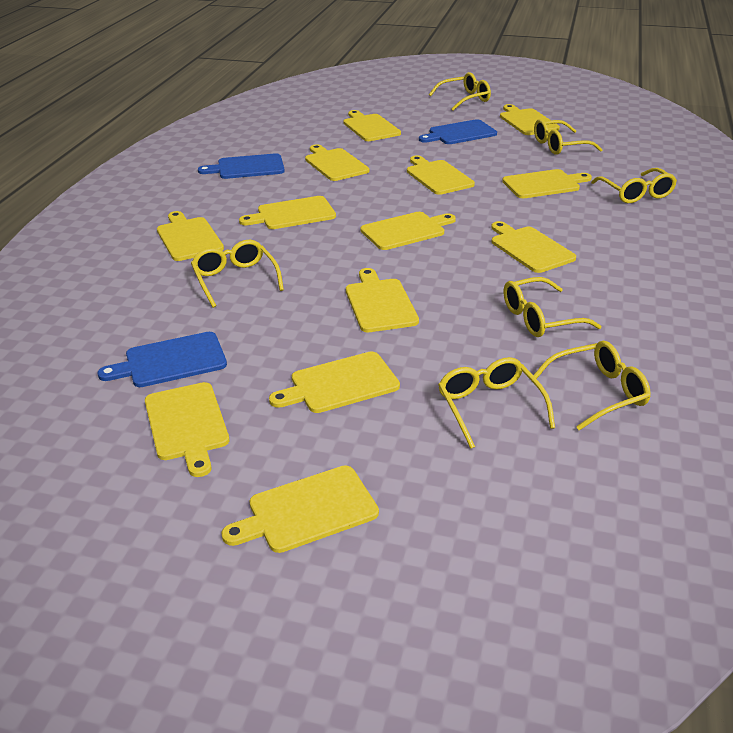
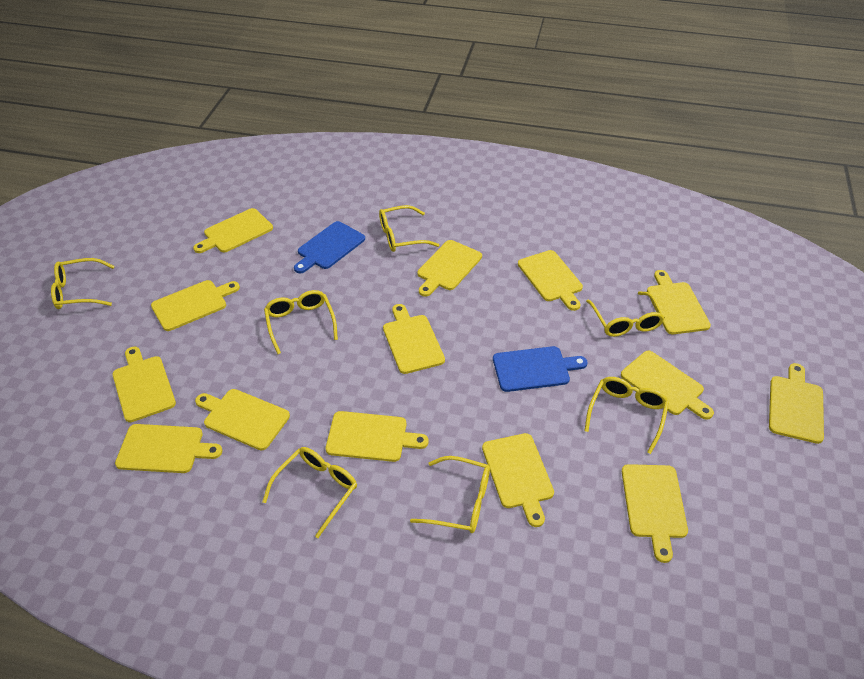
blue cutting board: 3 -> 2
yellow cutting board: 13 -> 14

